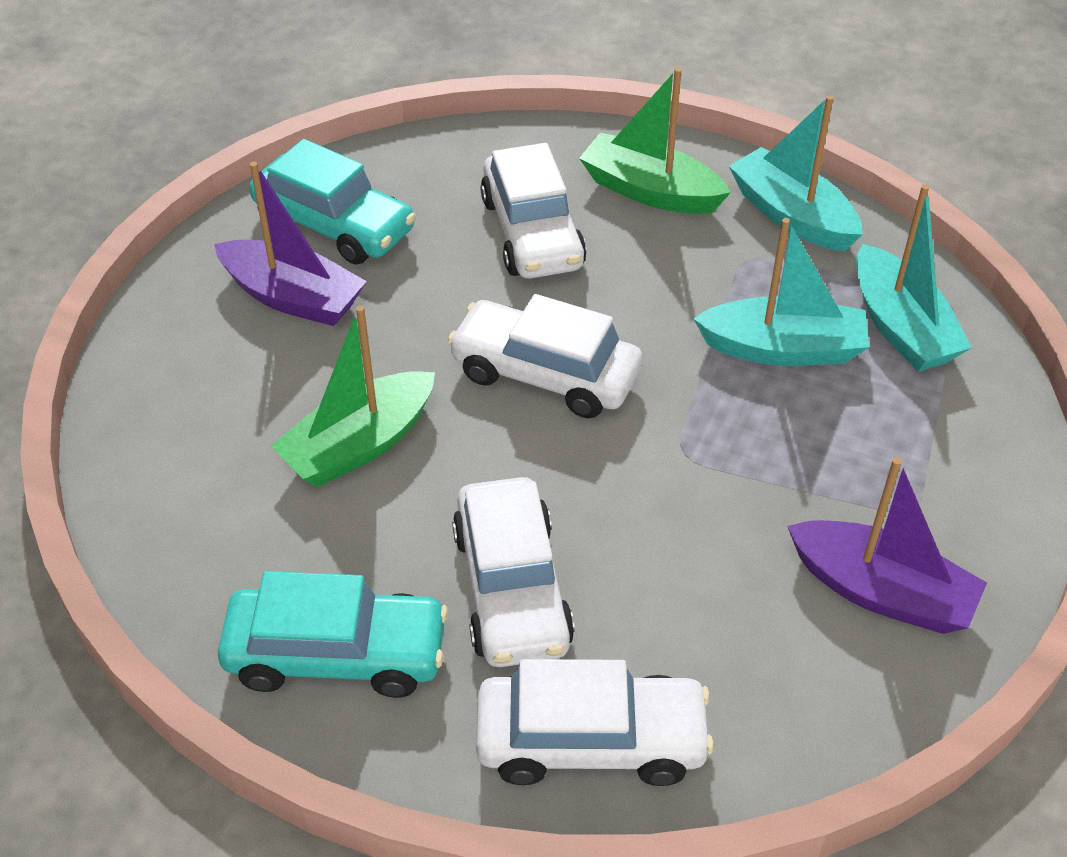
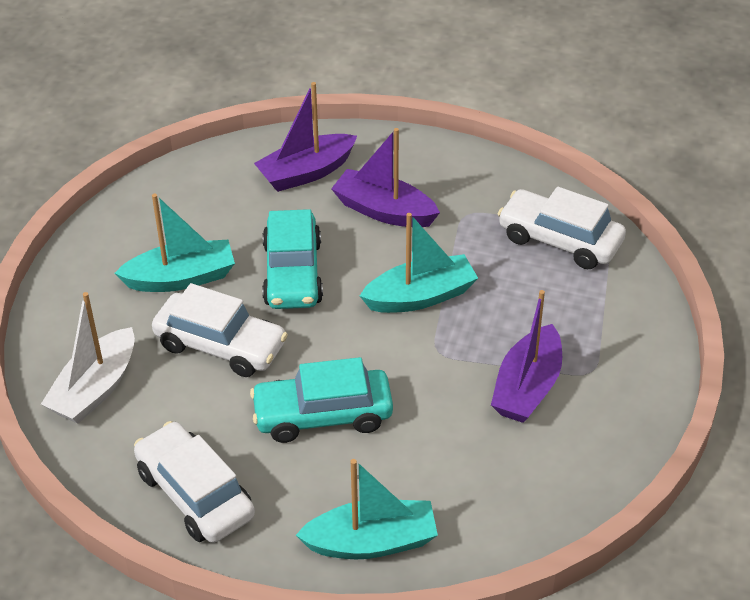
green boat: 2 -> 0
purple boat: 2 -> 3
white boat: 0 -> 1
white car: 4 -> 3

